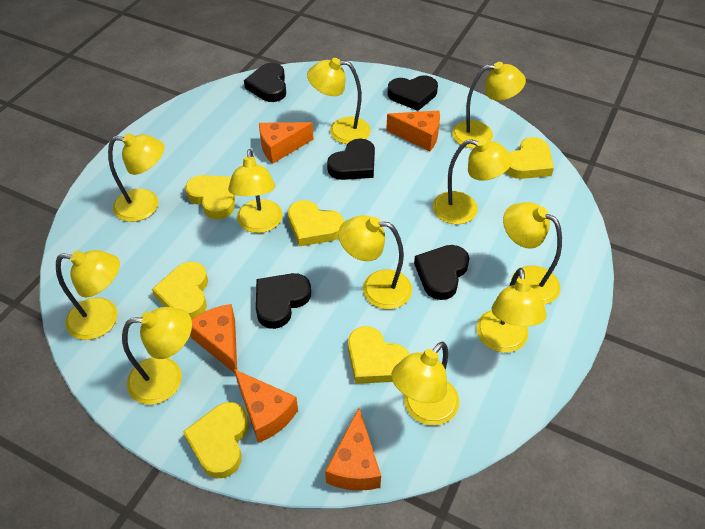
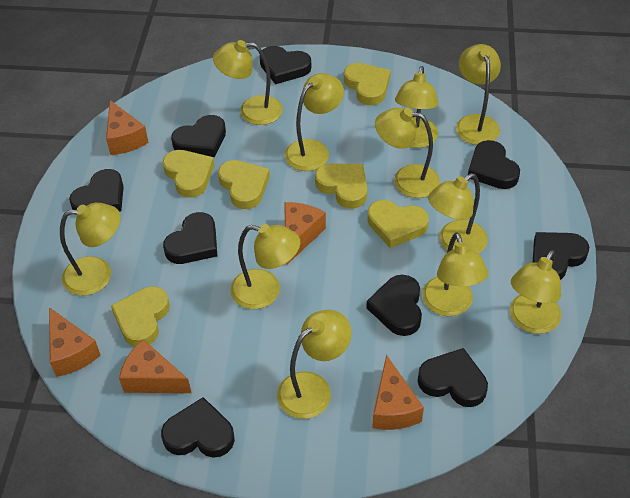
black heart: 5 -> 9

